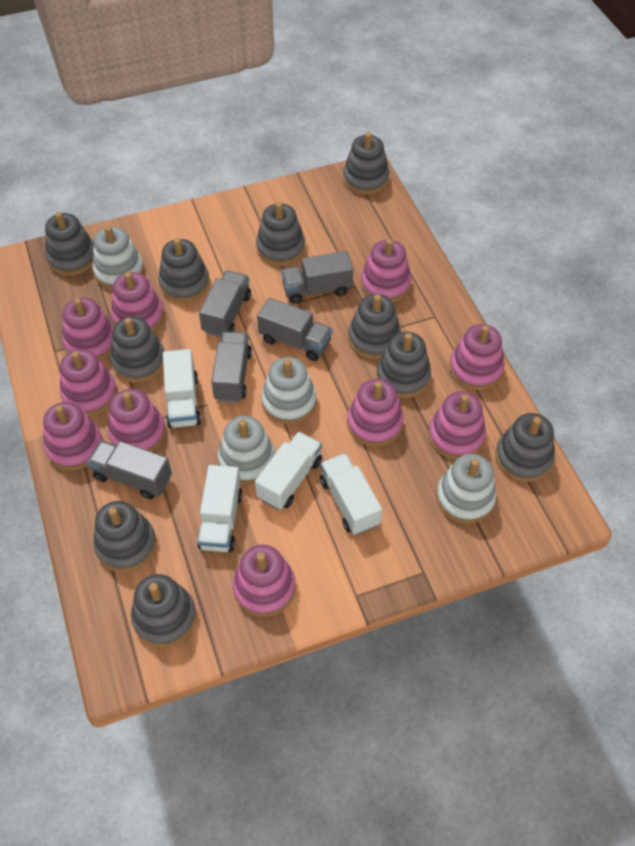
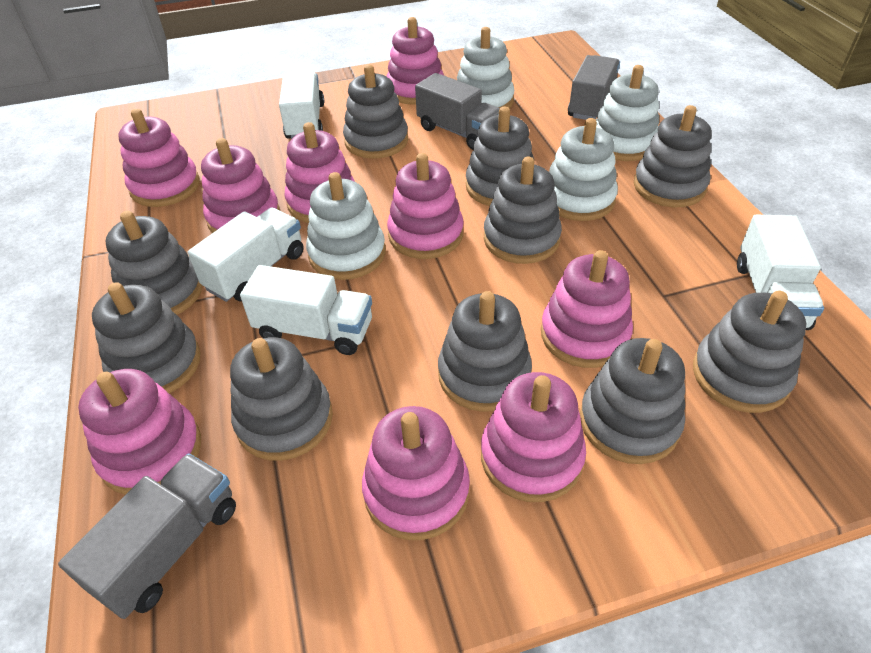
grey truck: 5 -> 3
pink stacking toy: 10 -> 9

